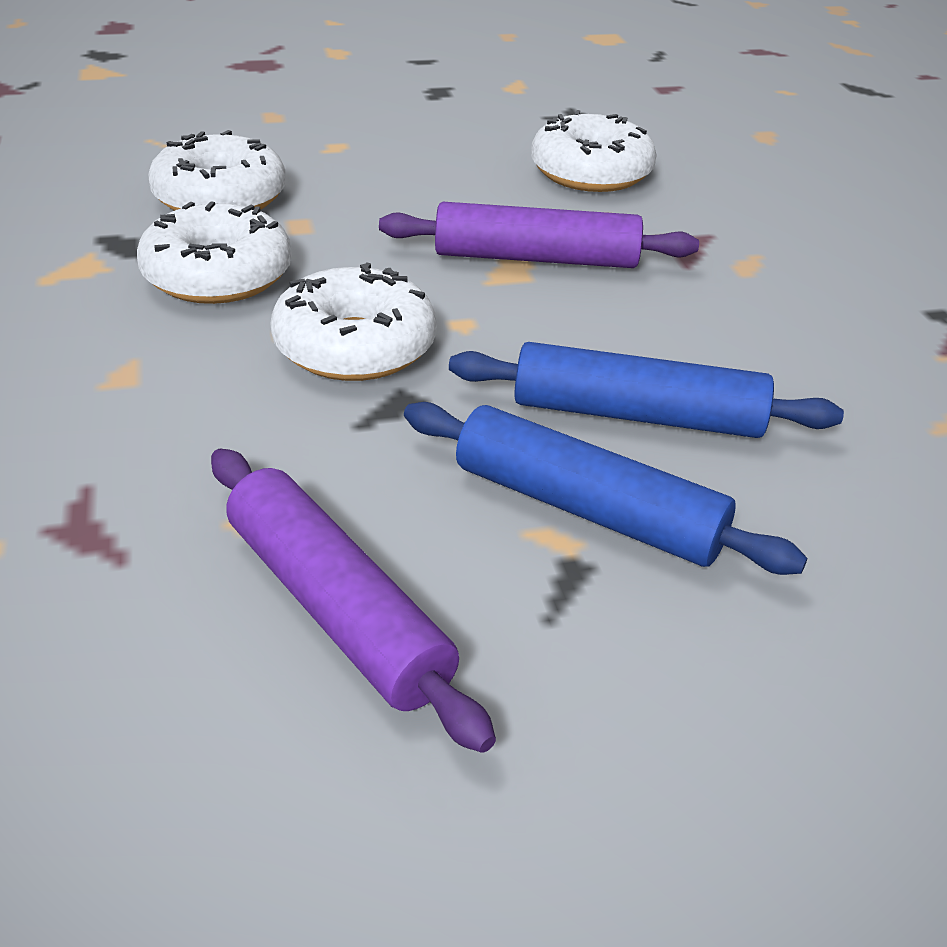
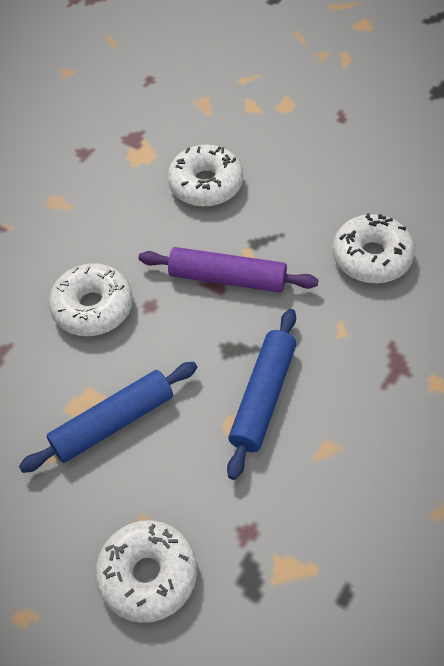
purple rolling pin: 2 -> 1

